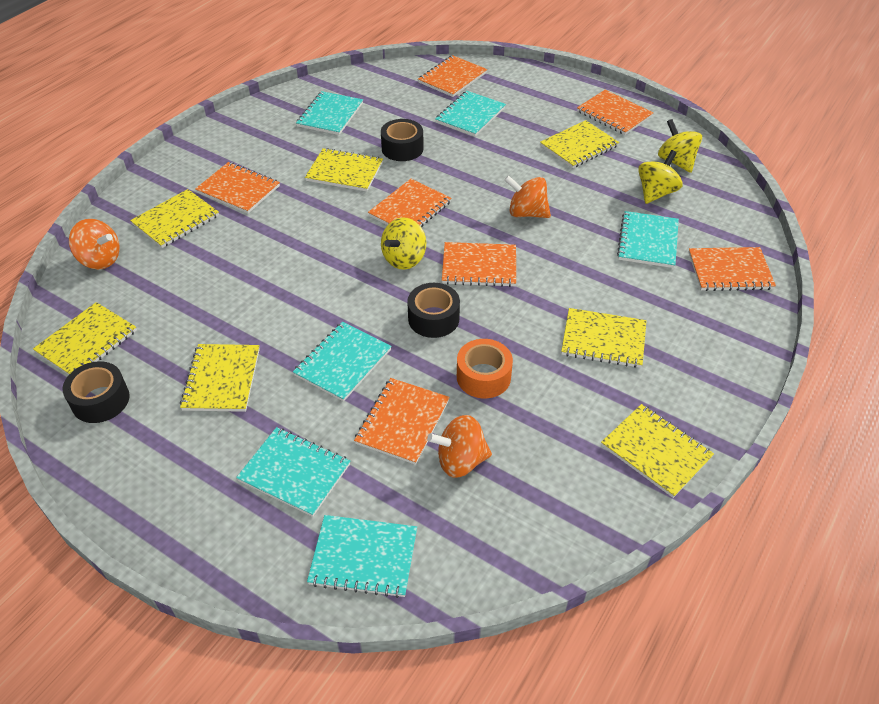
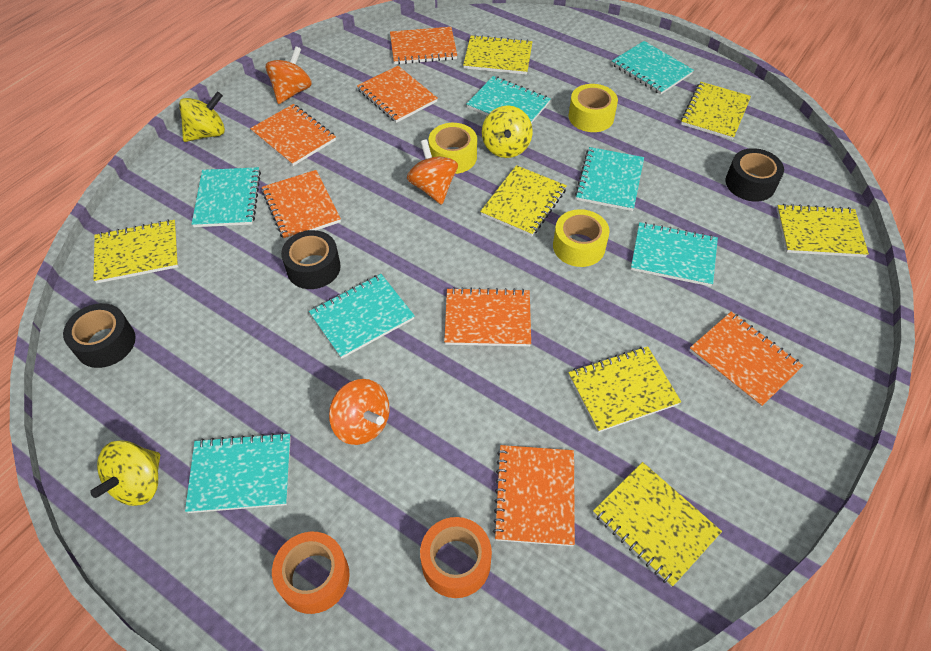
orange tape: 1 -> 2
turquoise notebook: 6 -> 7
yellow tape: 0 -> 3

